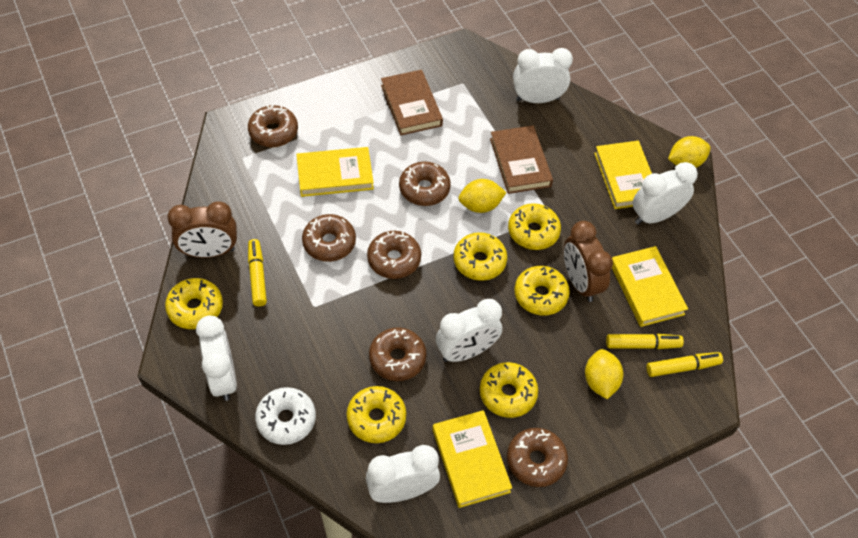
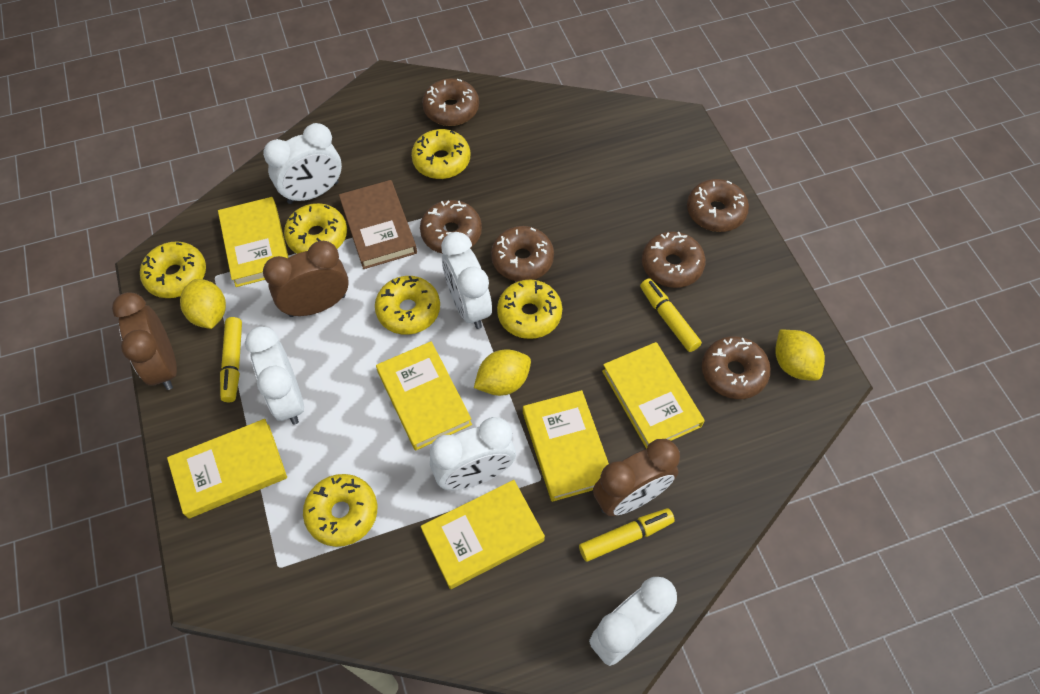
brown book: 2 -> 1
brown clock: 2 -> 3
white donut: 1 -> 0
yellow book: 4 -> 6

